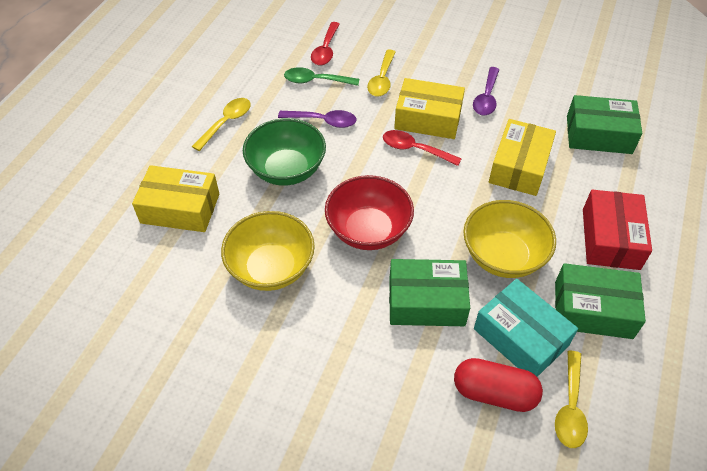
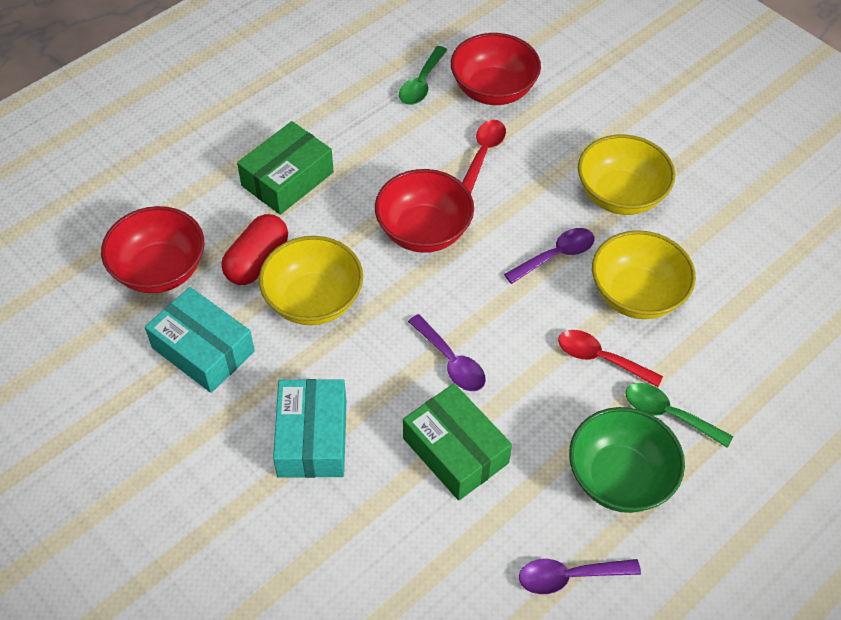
green box: 3 -> 2
green spoon: 1 -> 2
purple spoon: 2 -> 3
red bowl: 1 -> 3
red box: 1 -> 0
turquoise box: 1 -> 2
yellow bowl: 2 -> 3
yellow box: 3 -> 0
yellow spoon: 3 -> 0

